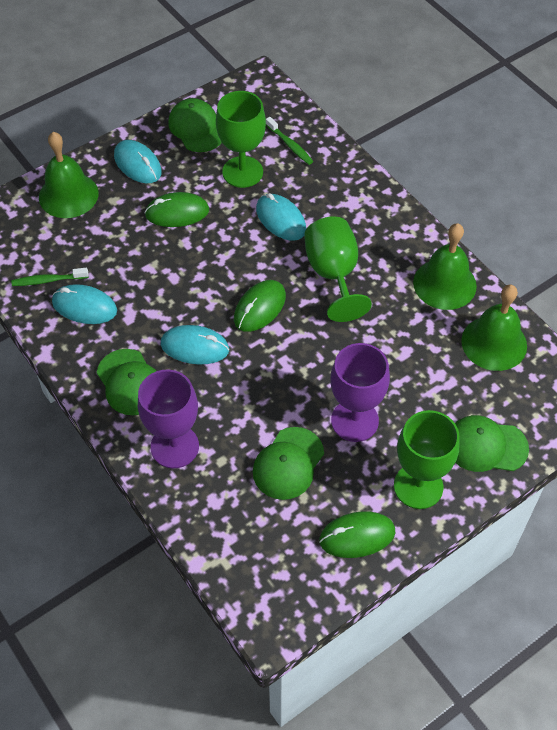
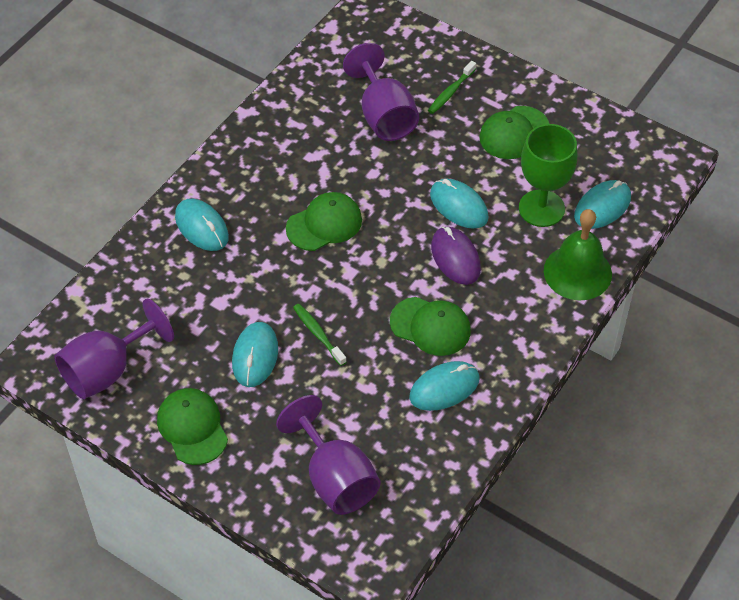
green bell: 3 -> 1
green goblet: 3 -> 1
green mouse: 3 -> 0
purple goblet: 2 -> 3
purple mouse: 0 -> 1
turquoise mouse: 4 -> 5

